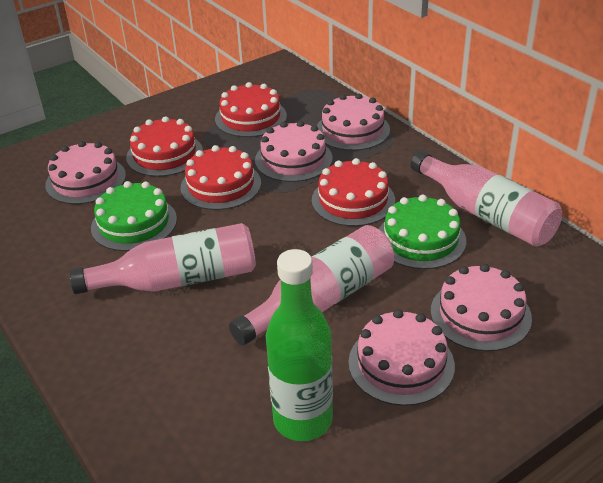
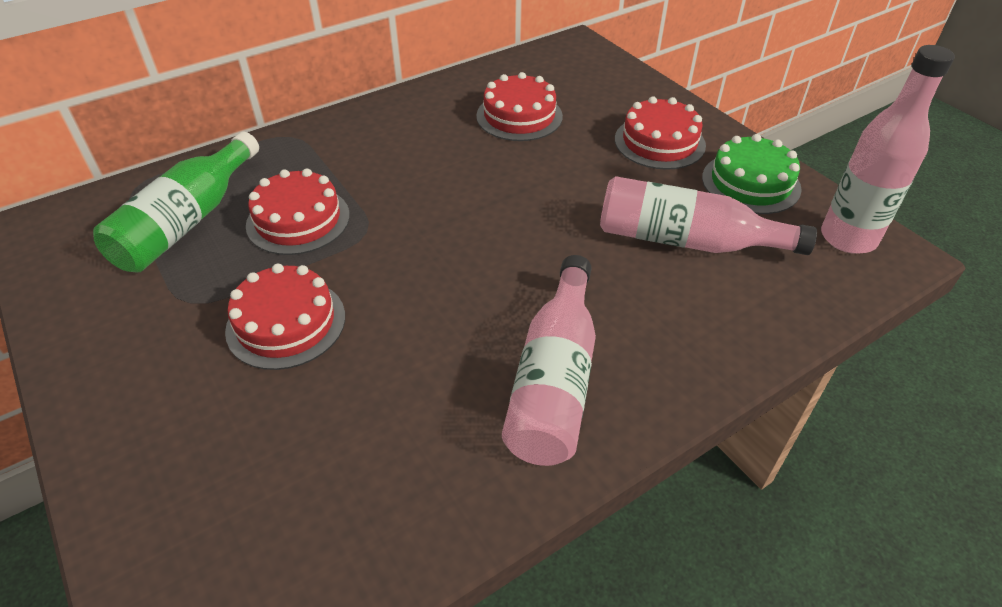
green cake: 2 -> 1
pink cake: 5 -> 0

